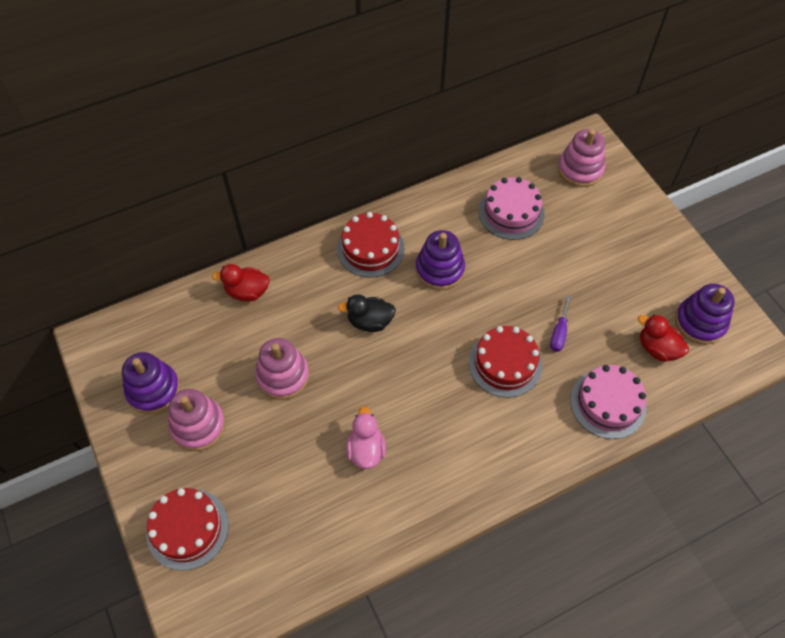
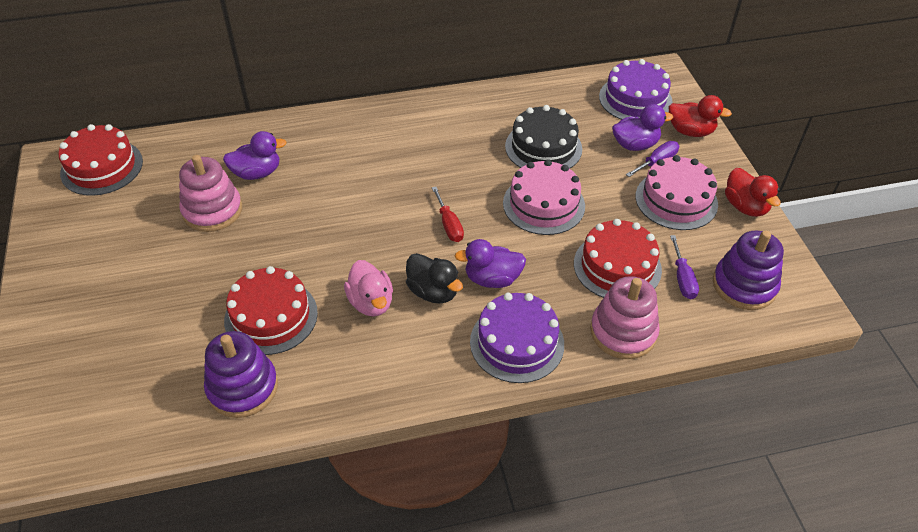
black cake: 0 -> 1
pink stacking toy: 3 -> 2
purple cake: 0 -> 2
purple duck: 0 -> 3
purple screwdriver: 1 -> 2
purple stacking toy: 3 -> 2
red screwdriver: 0 -> 1

